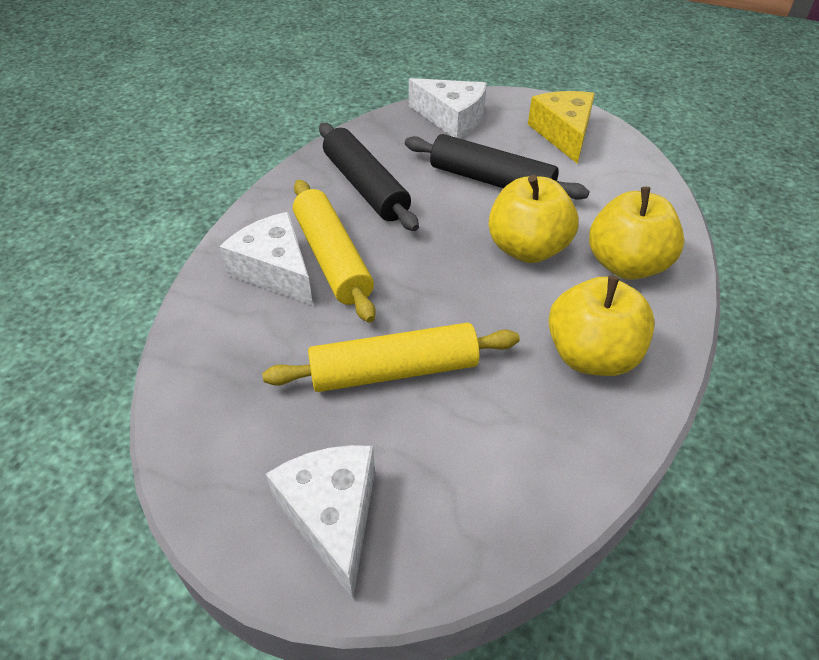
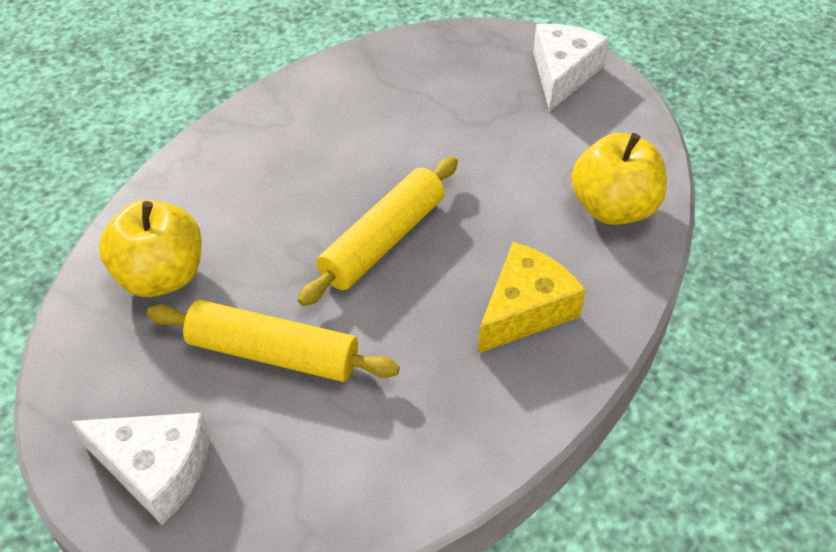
black rolling pin: 2 -> 0
white cheese: 3 -> 2
yellow apple: 3 -> 2

